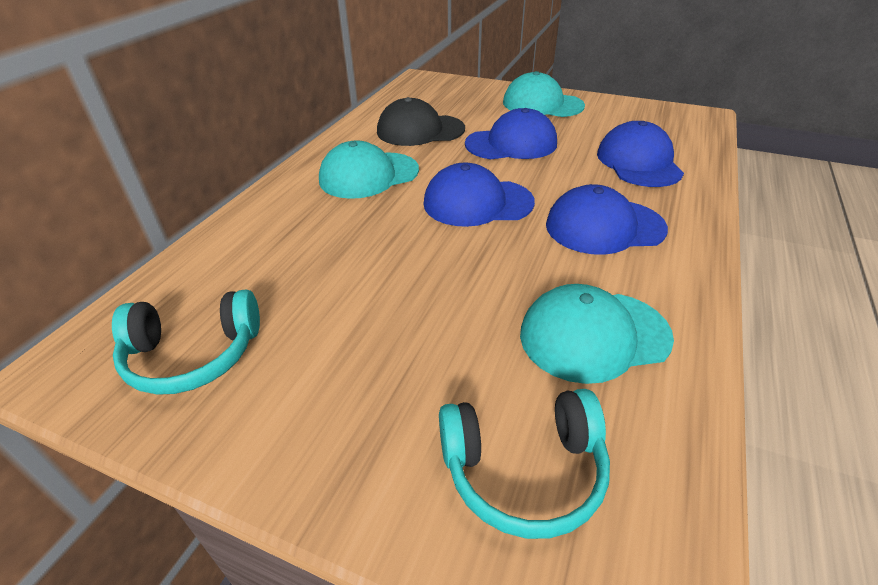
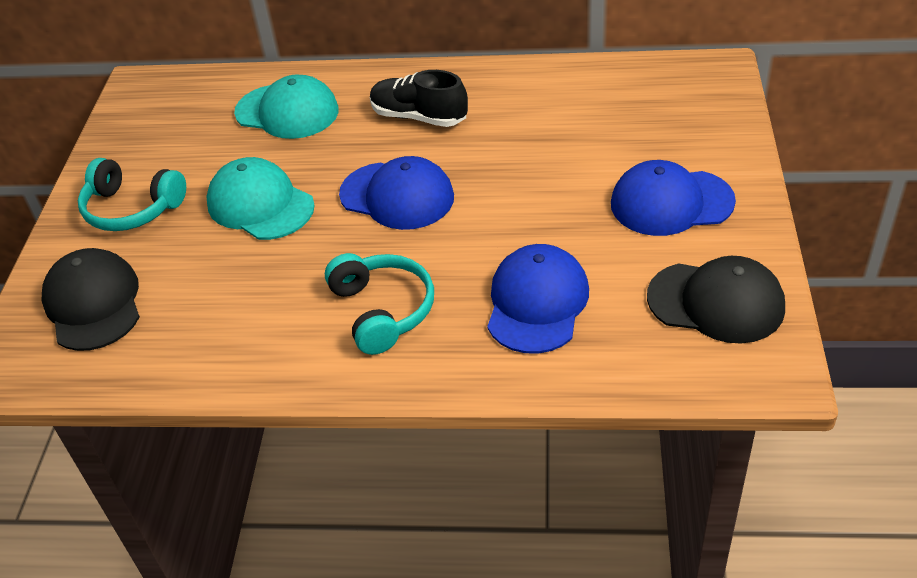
black cap: 1 -> 2
black shoe: 0 -> 1
blue cap: 4 -> 3
turquoise cap: 3 -> 2

